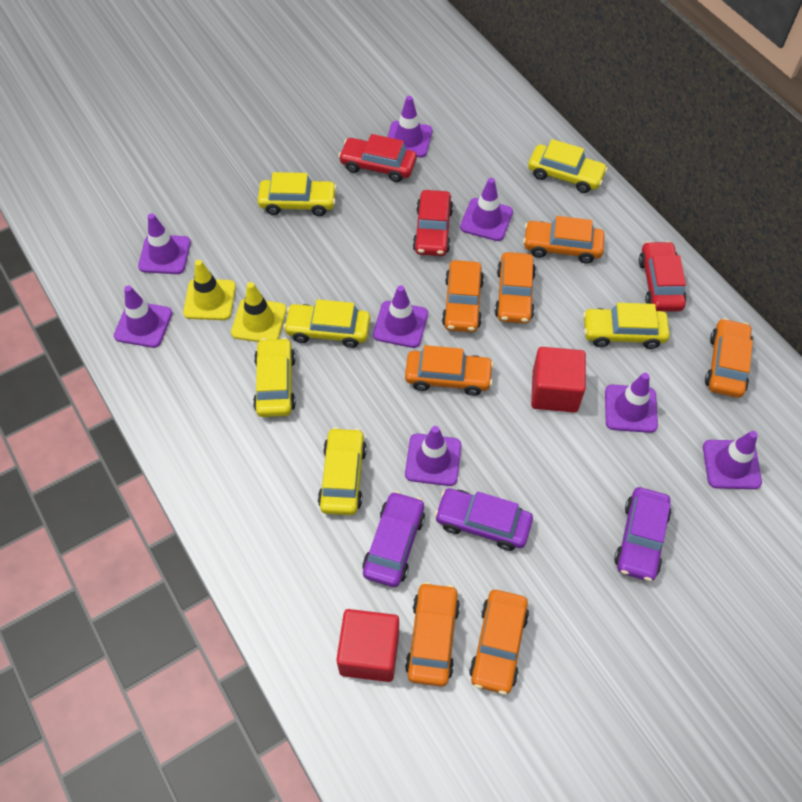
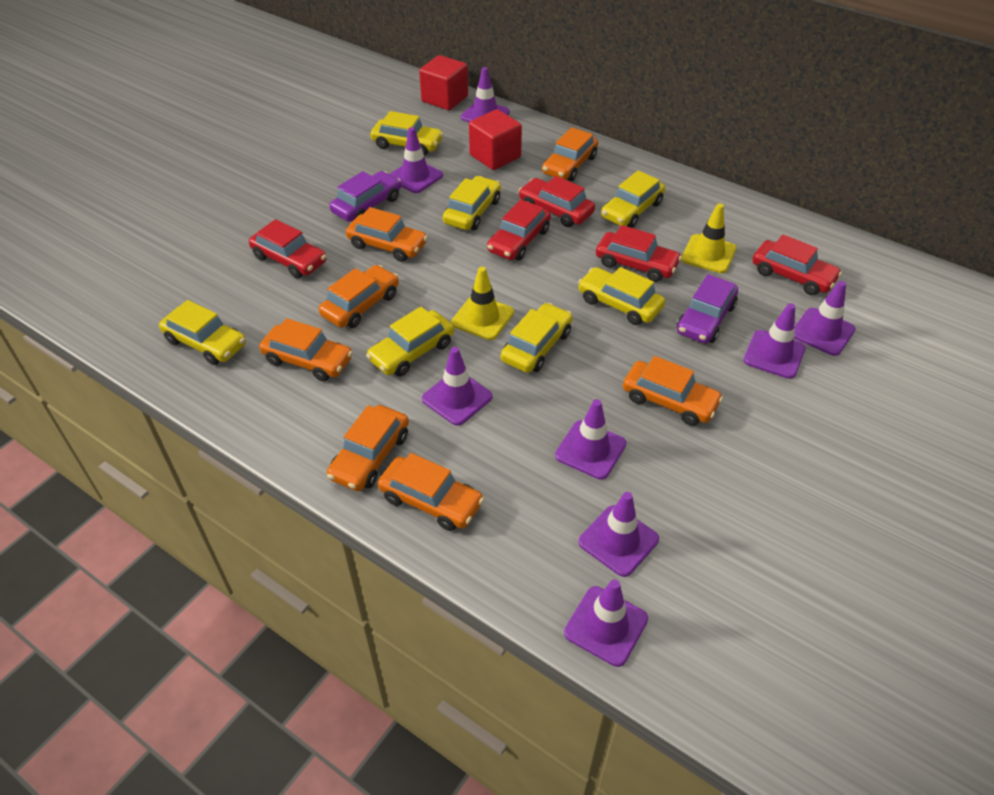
purple car: 3 -> 2
red car: 3 -> 5
yellow car: 6 -> 7

